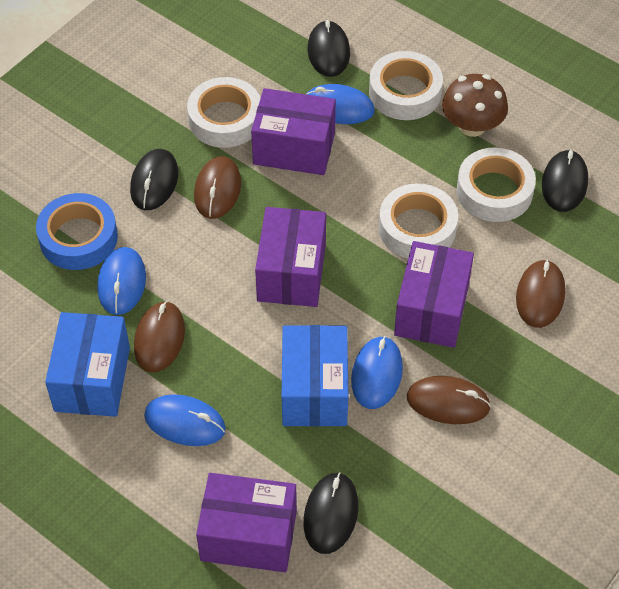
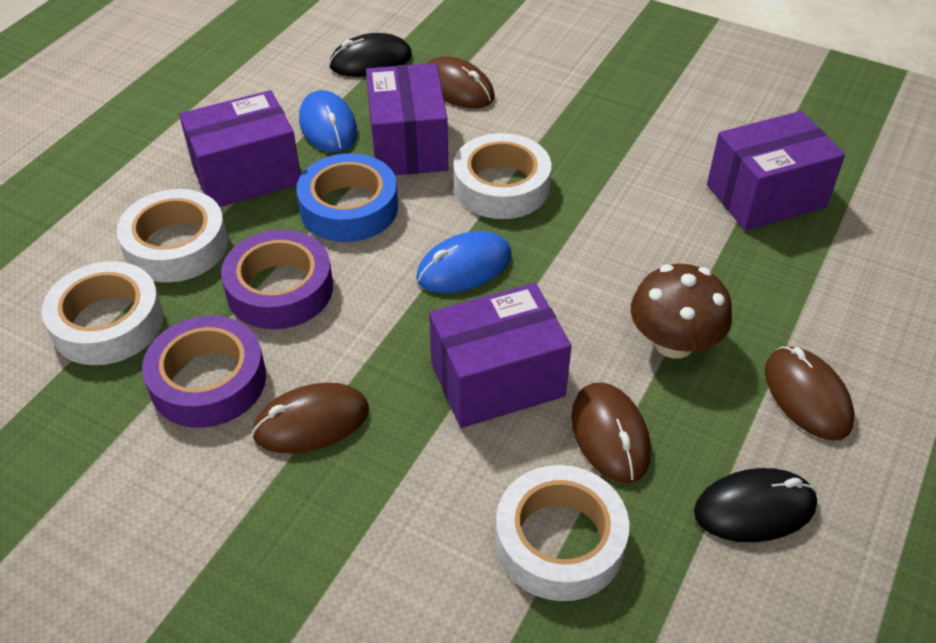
black mouse: 4 -> 2
blue box: 2 -> 0
blue mouse: 4 -> 2
purple tape: 0 -> 2

